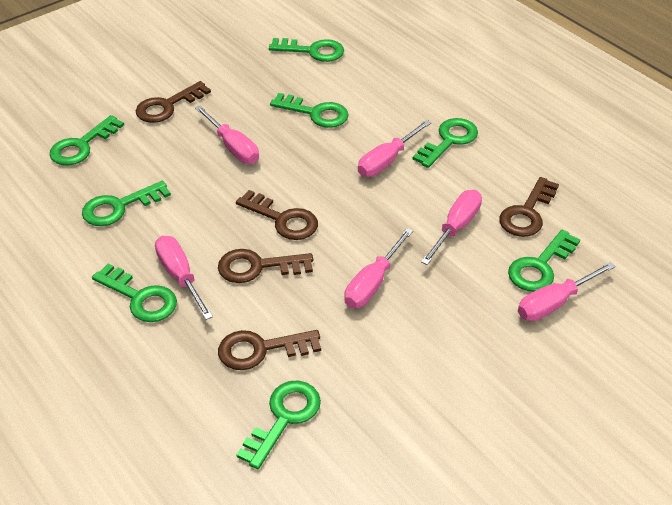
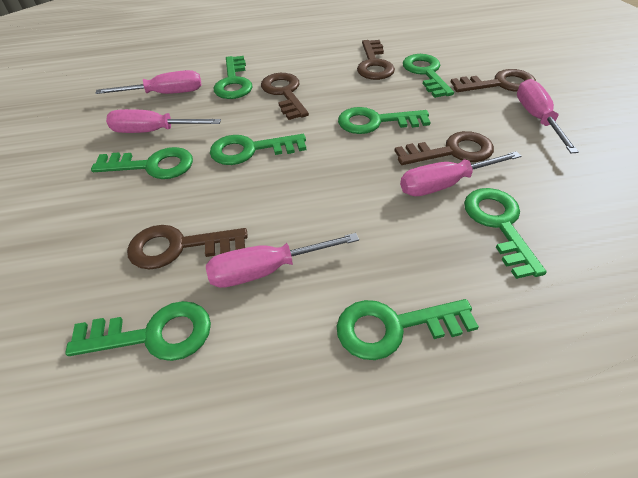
pink screwdriver: 6 -> 5

